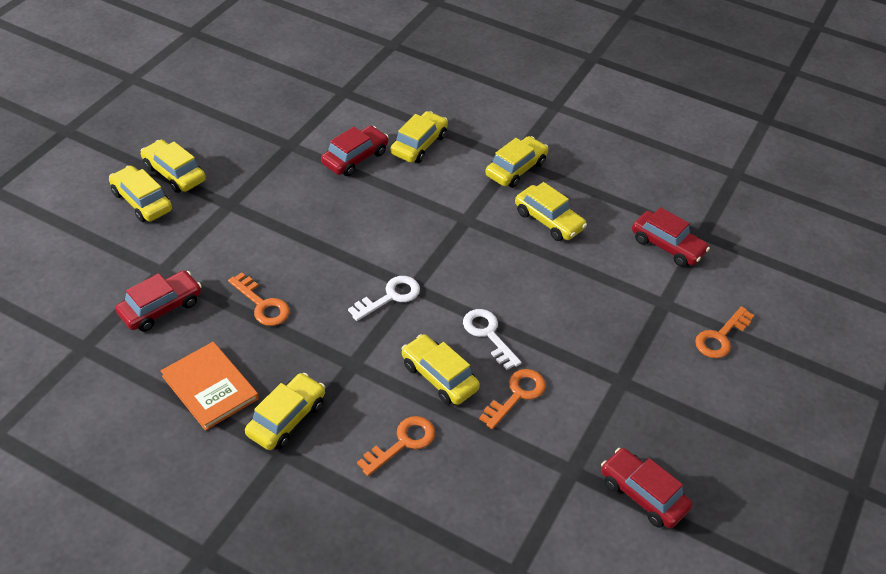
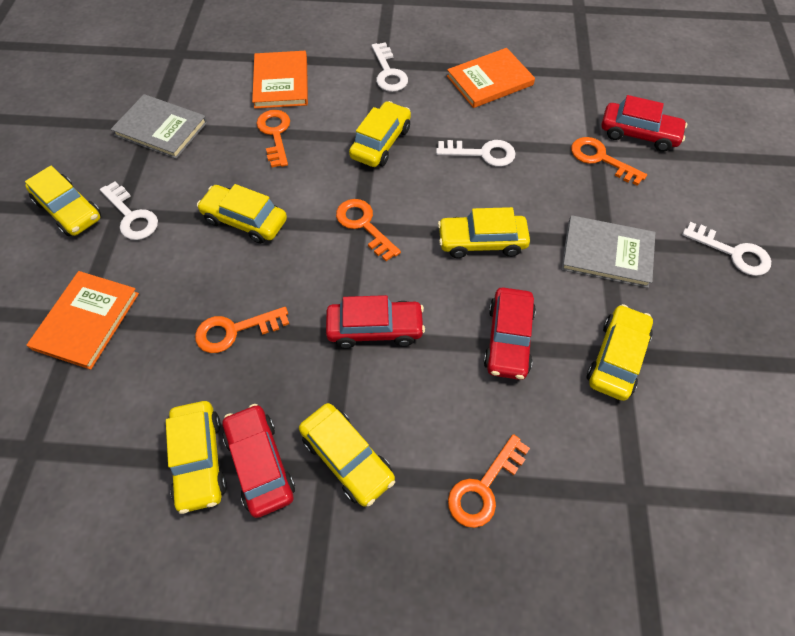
grey book: 0 -> 2
orange book: 1 -> 3
orange key: 4 -> 5
white key: 2 -> 4

